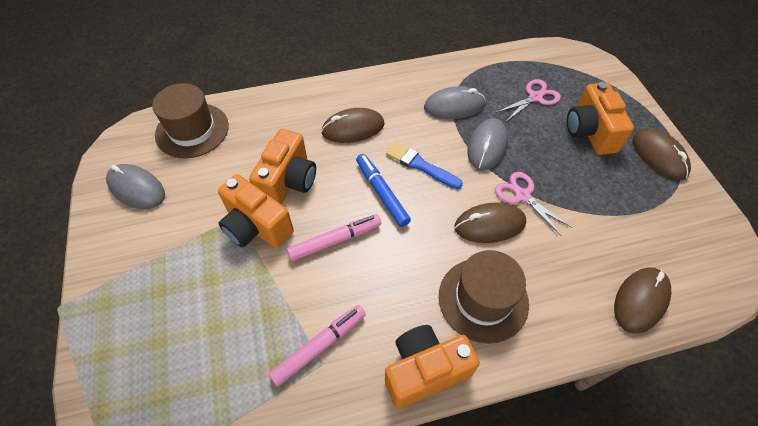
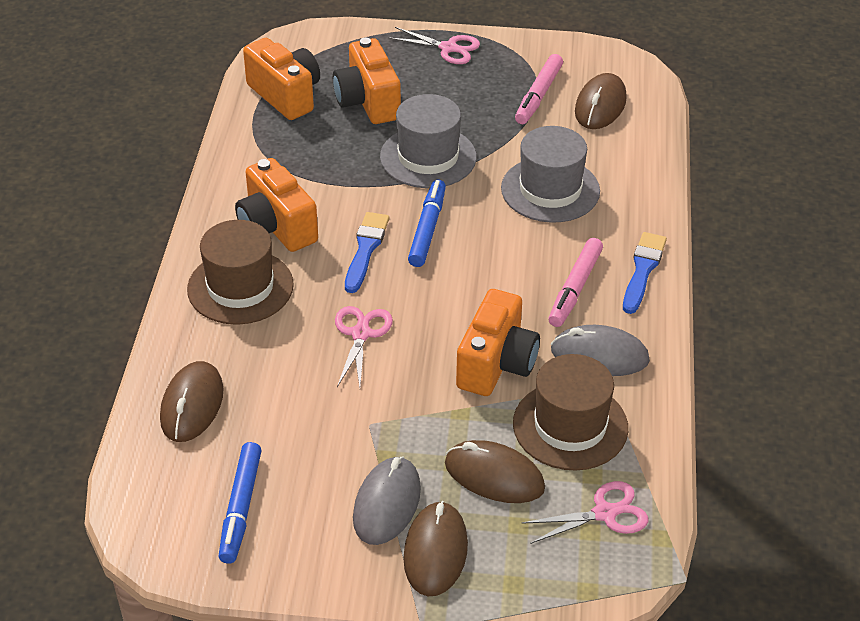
blue brush: 1 -> 2
blue marker: 1 -> 2
grey hat: 0 -> 2
grey mouse: 3 -> 2
pink scissors: 2 -> 3

